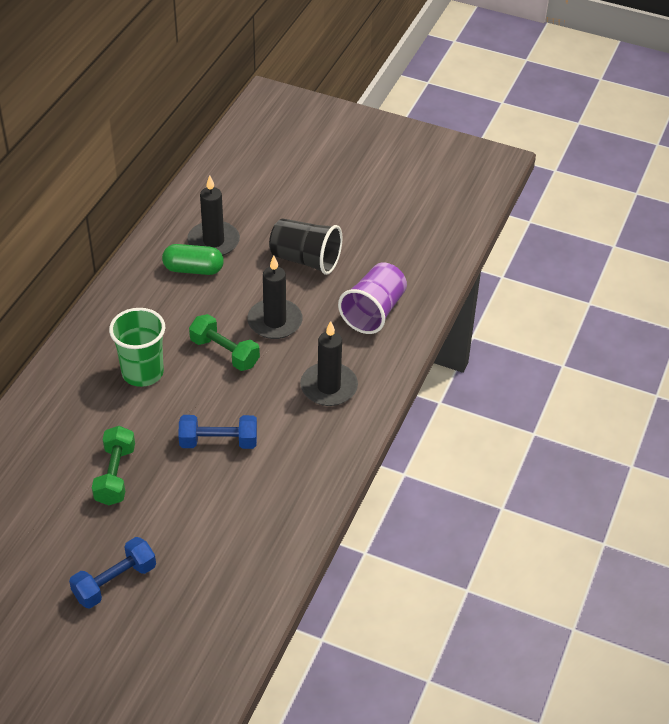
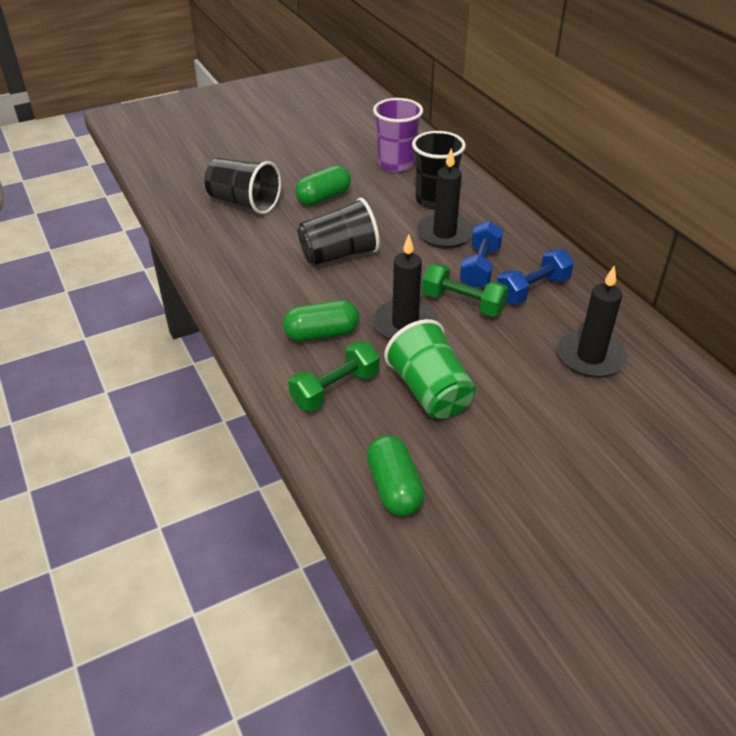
black cup: 1 -> 3
green capsule: 1 -> 3

